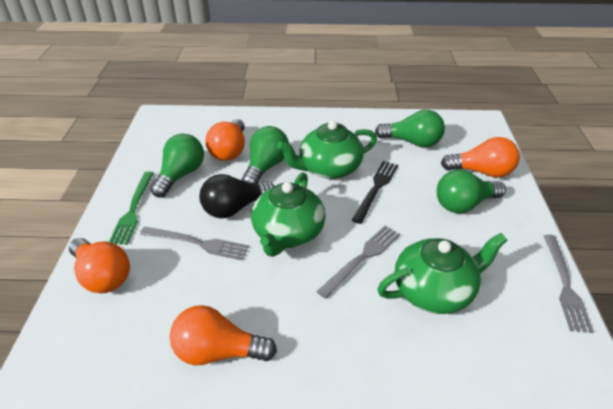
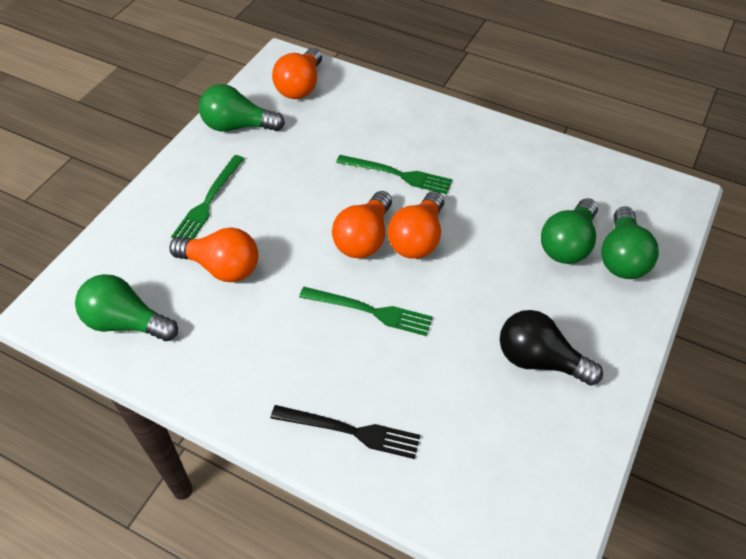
green fork: 1 -> 3
green teapot: 3 -> 0
grey fork: 3 -> 0

